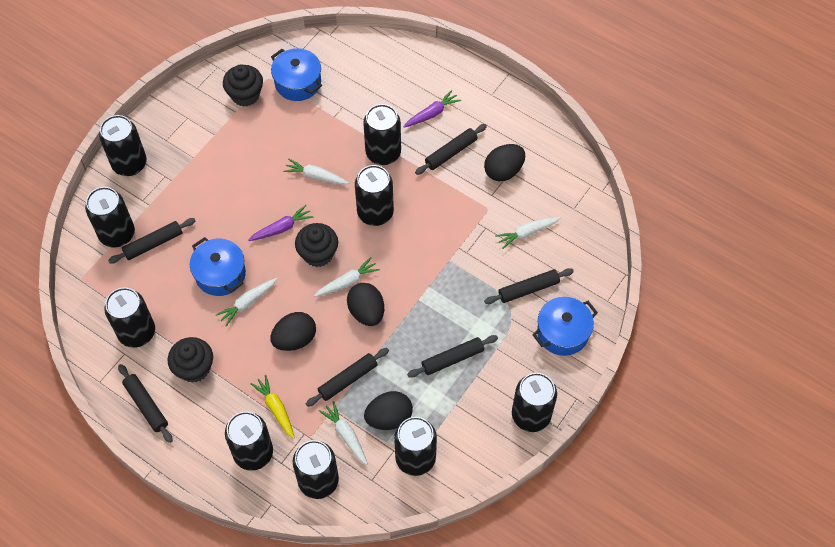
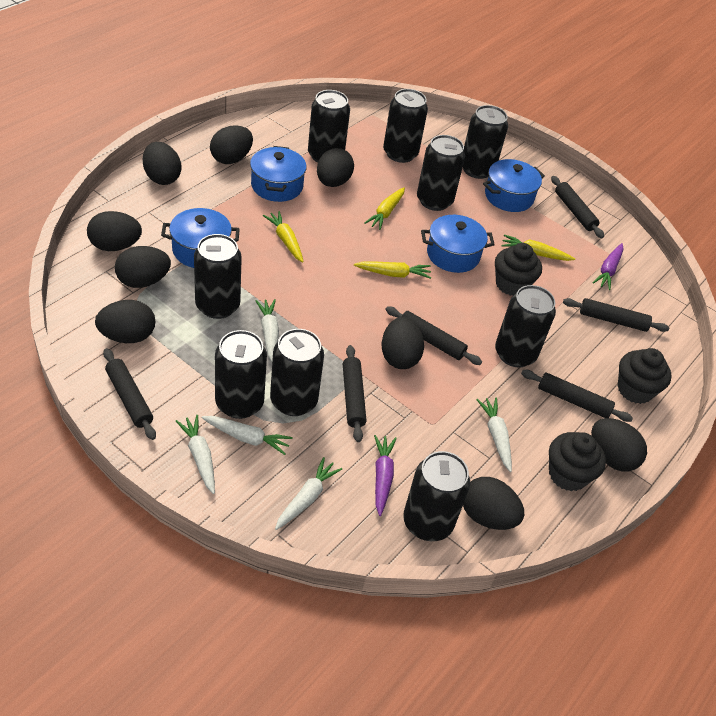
black egg: 4 -> 9
blue pot: 3 -> 4
yellow carrot: 1 -> 4

